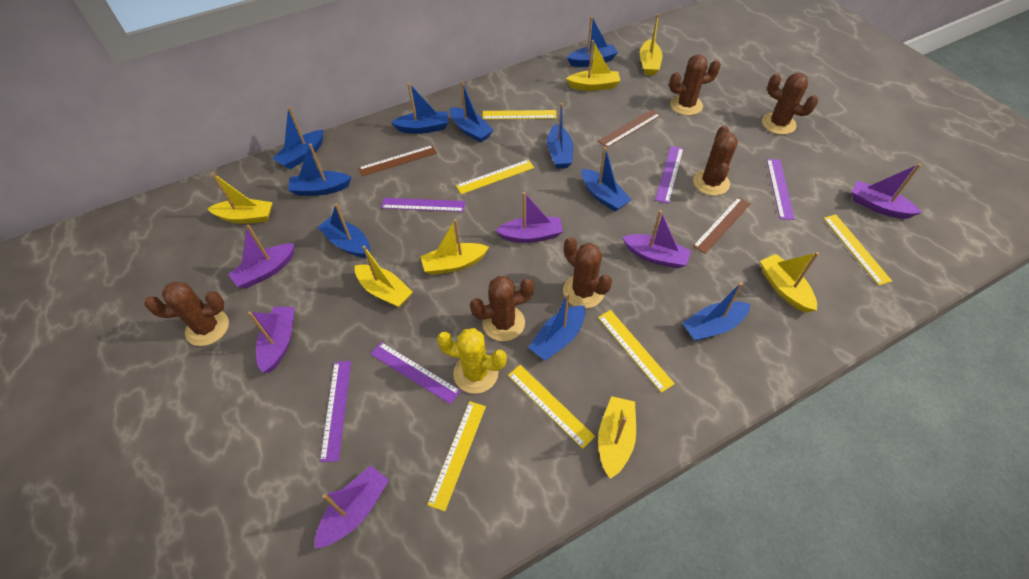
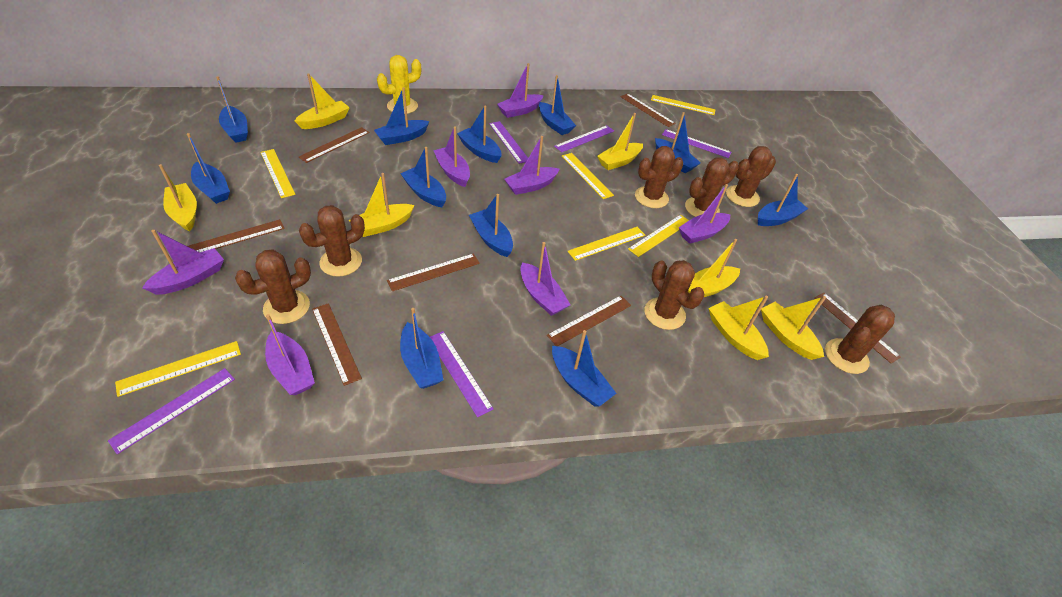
blue boat: 10 -> 11
brown cactus: 6 -> 7
brown ruler: 3 -> 7
purple boat: 6 -> 7

